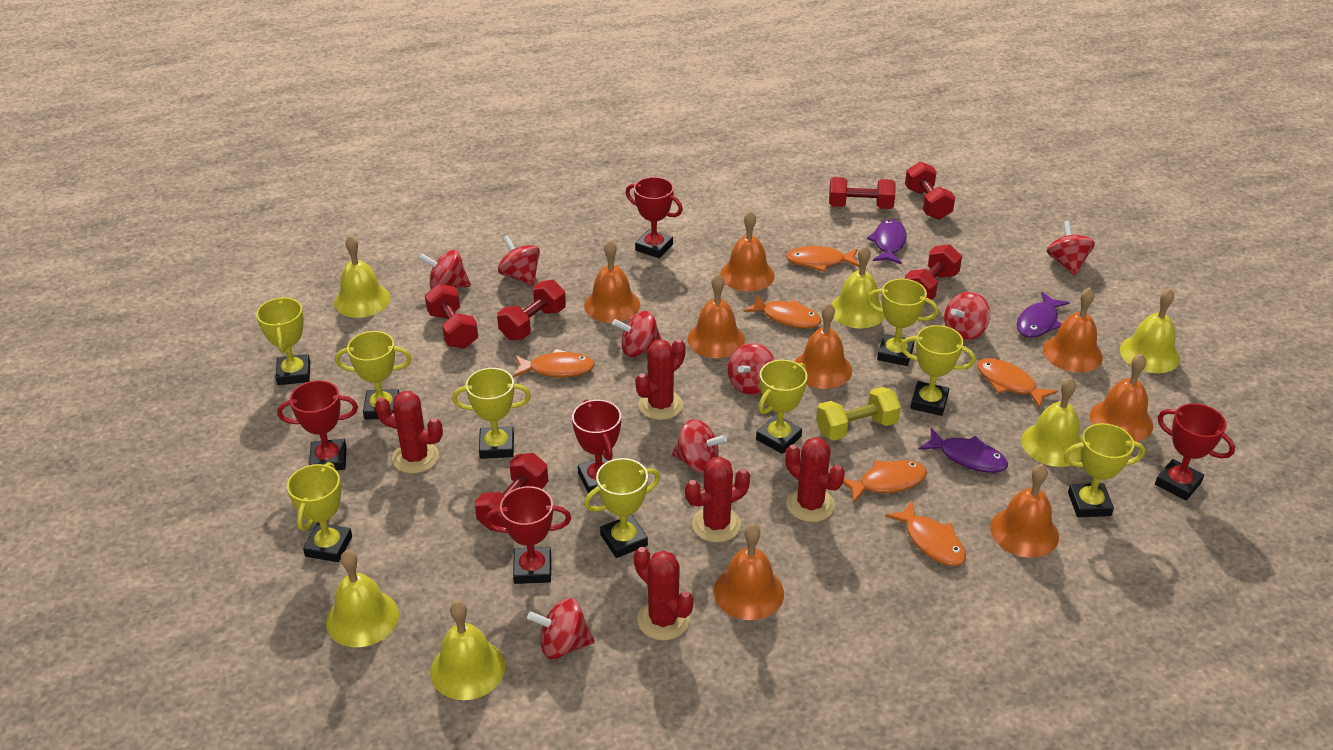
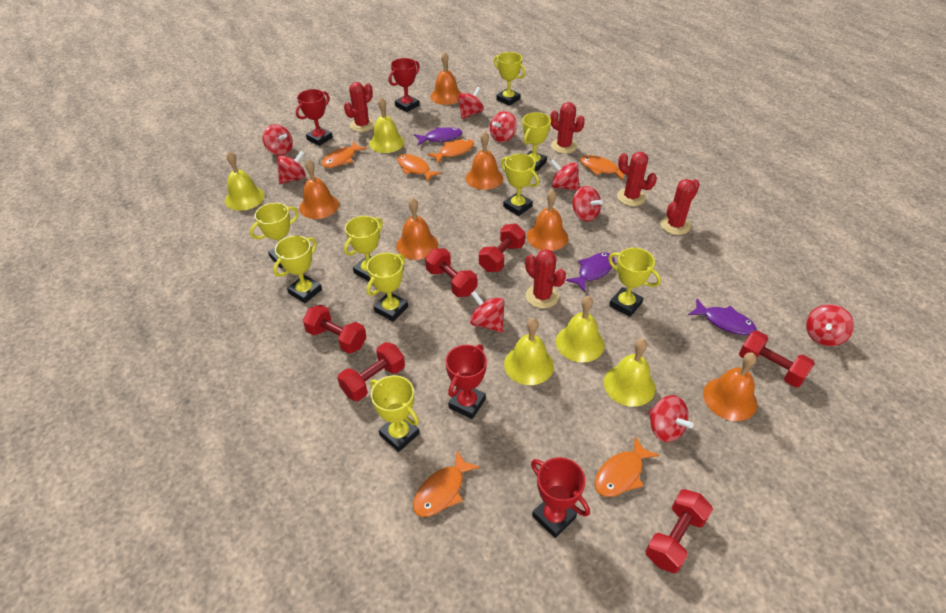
orange bell: 8 -> 6
red spinning top: 8 -> 9
red trophy: 5 -> 4
yellow bell: 6 -> 5
yellow dumbbell: 1 -> 0

